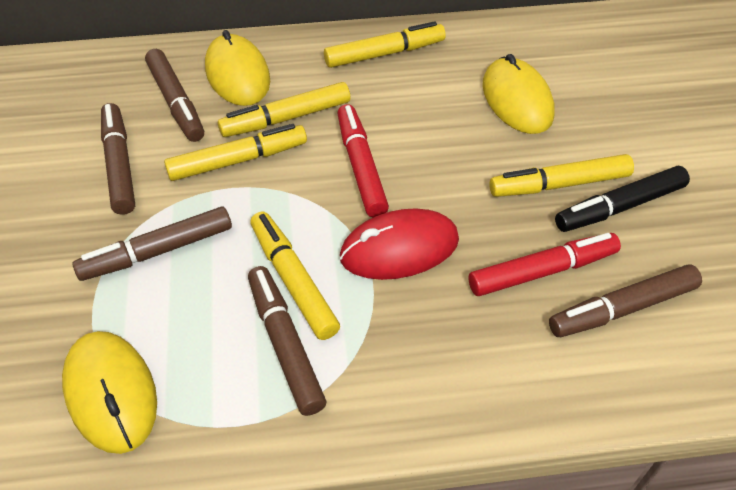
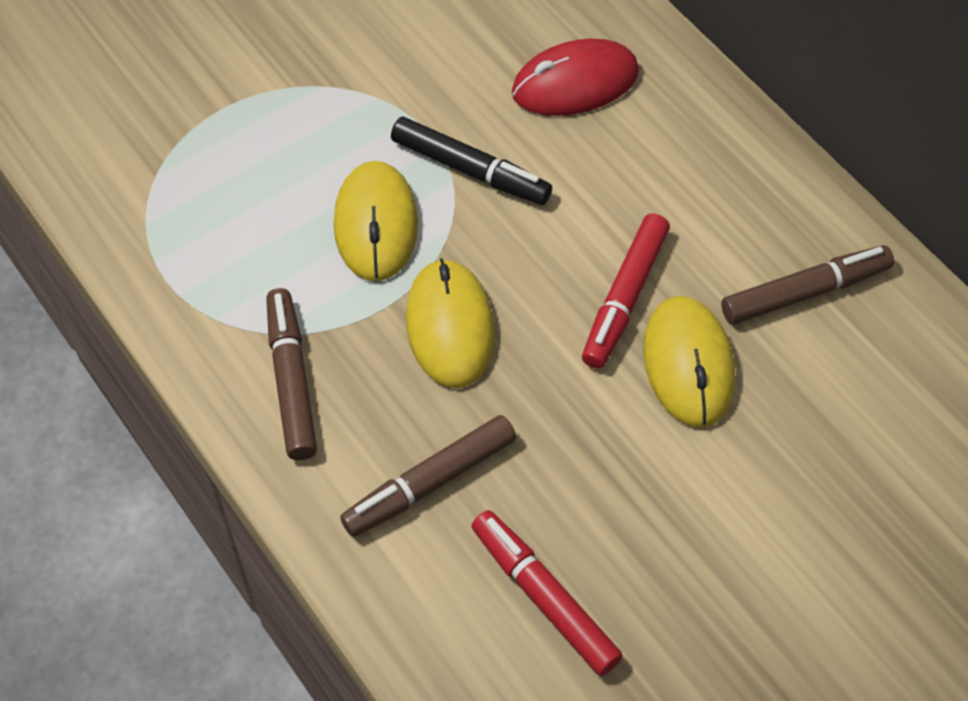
brown marker: 5 -> 3
yellow marker: 5 -> 0

